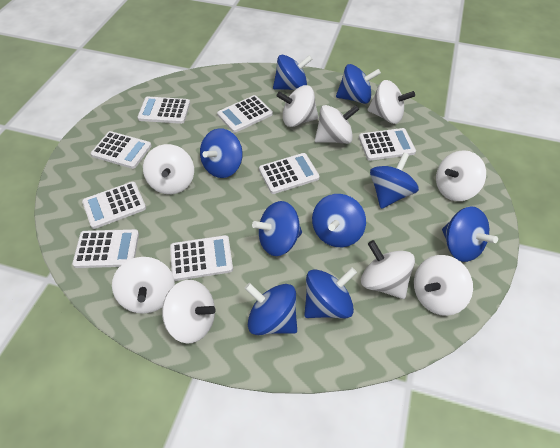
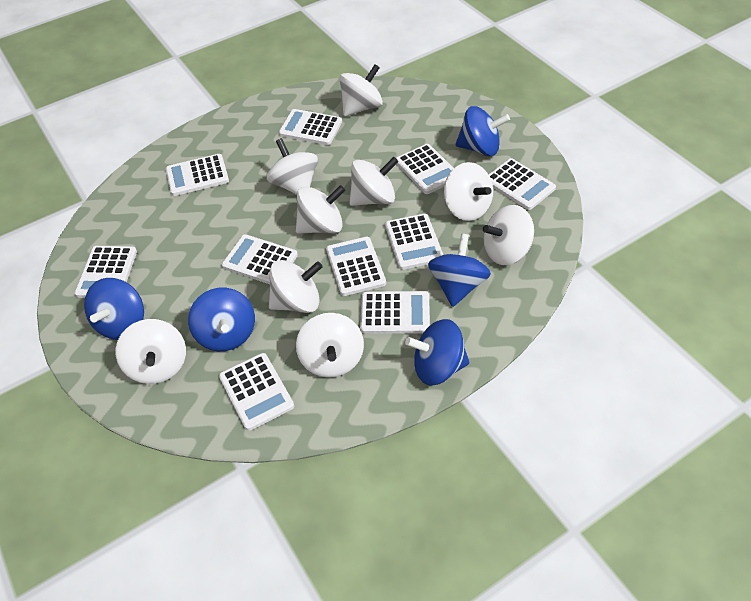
blue spinning top: 9 -> 5
white calculator: 8 -> 10

